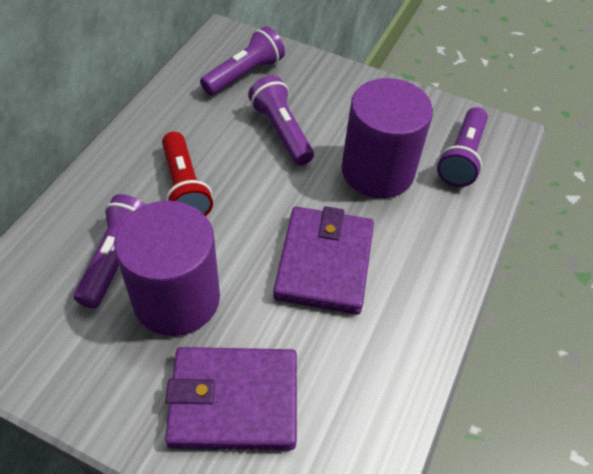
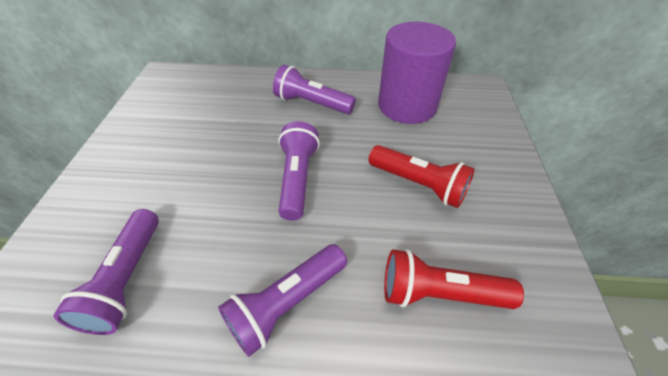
purple cylinder: 2 -> 1
purple wallet: 2 -> 0
red flashlight: 1 -> 2

